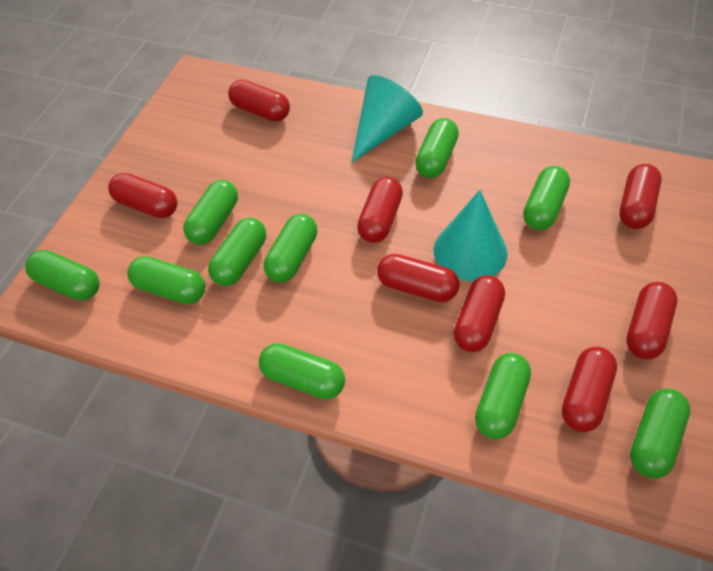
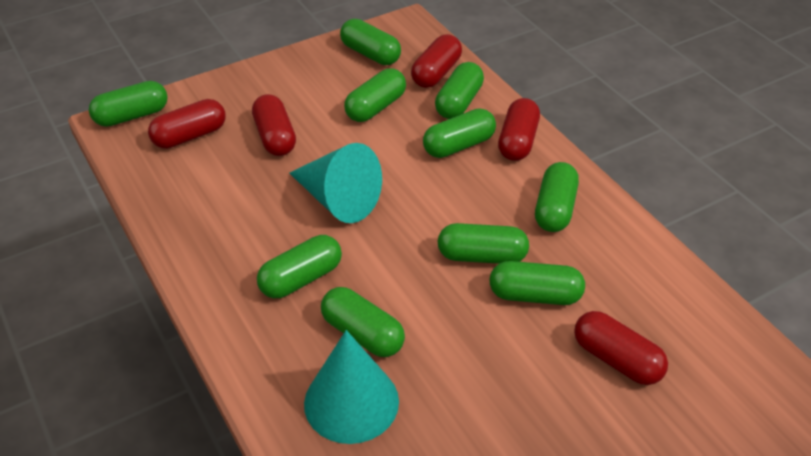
red capsule: 8 -> 5

